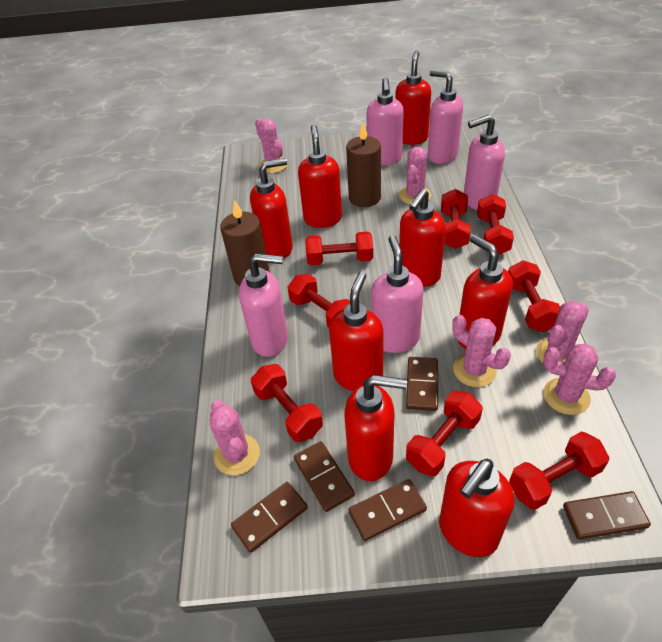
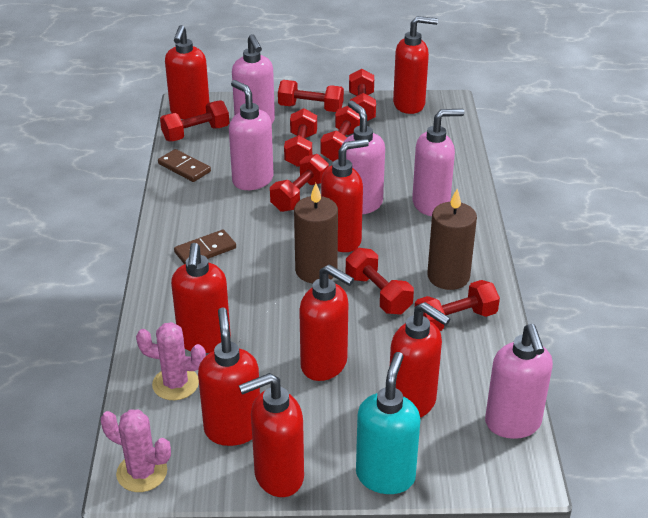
brown domino: 5 -> 2
pink cactus: 6 -> 2
turquoise soap dispenser: 0 -> 1

